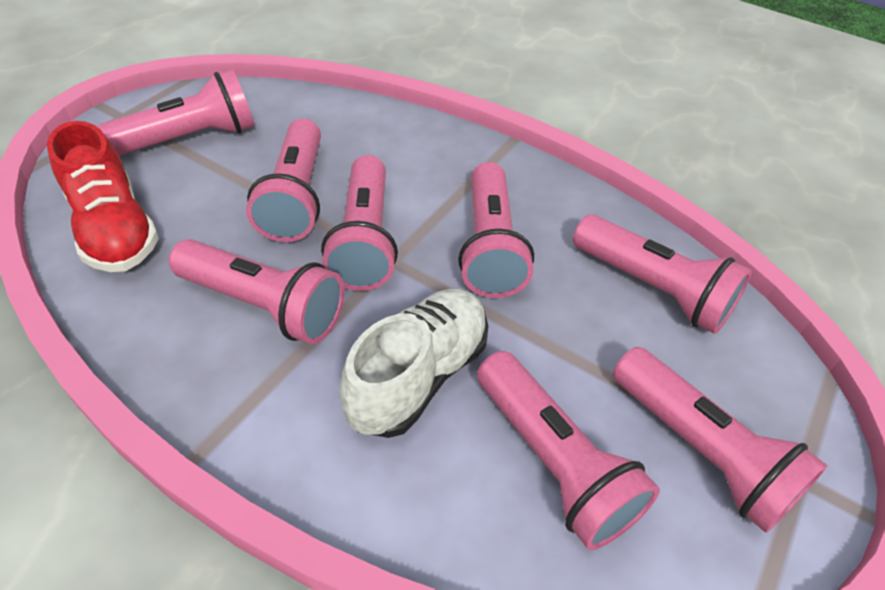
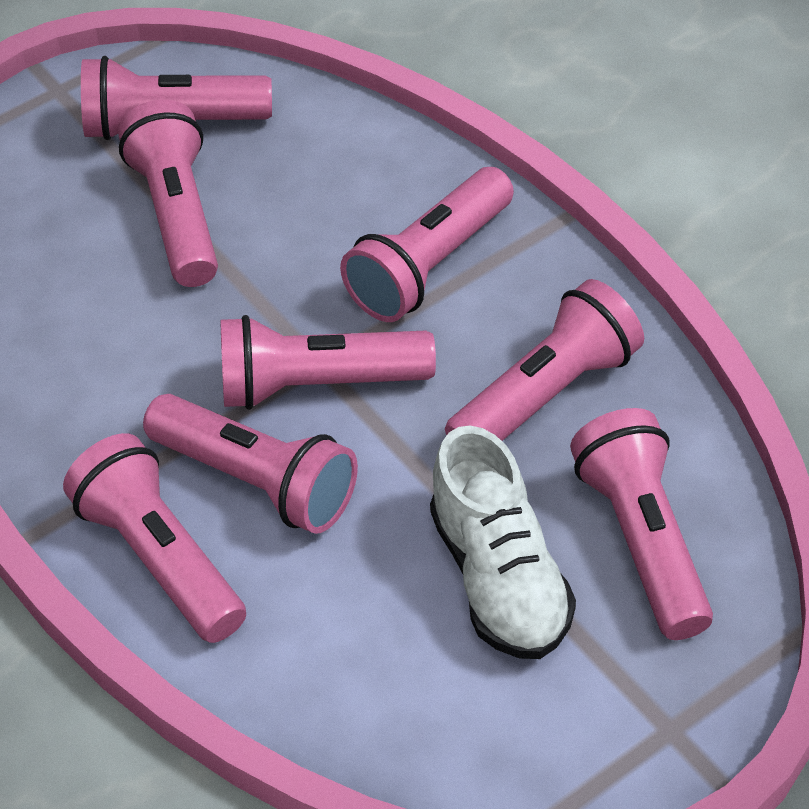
red shoe: 1 -> 0

